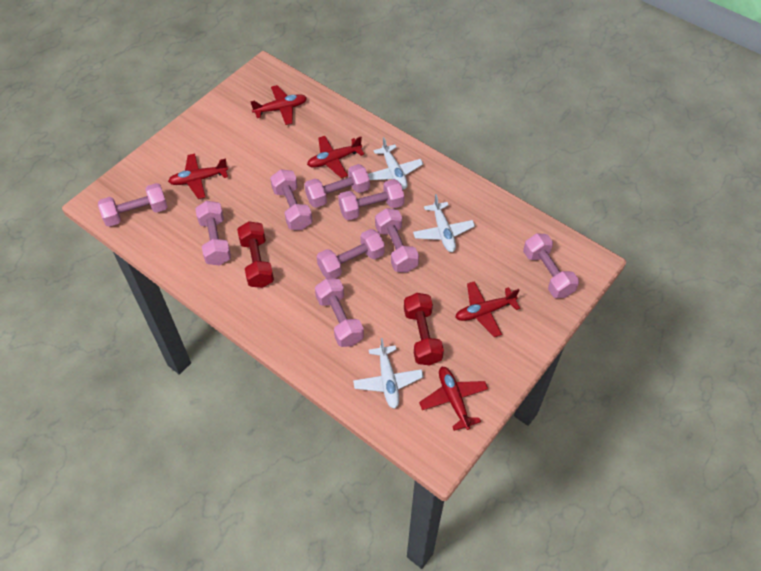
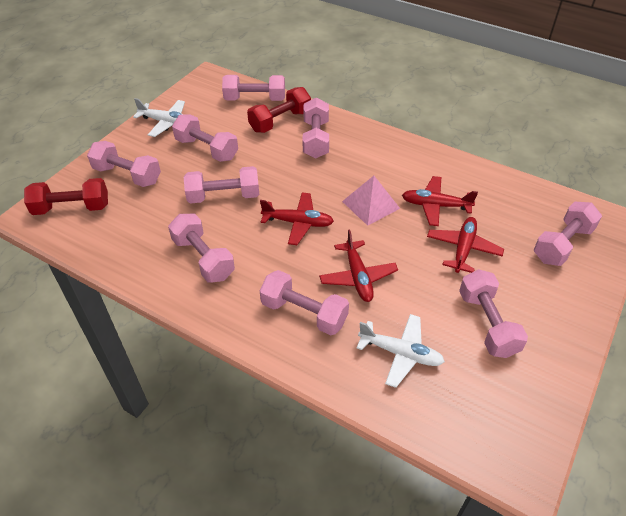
pink pyramid: 0 -> 1
red plane: 5 -> 4
white plane: 3 -> 2

